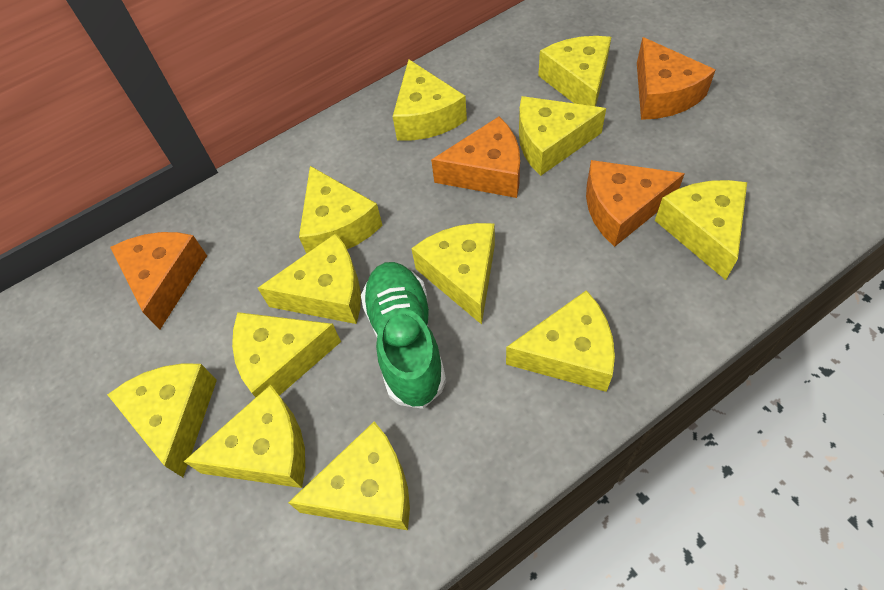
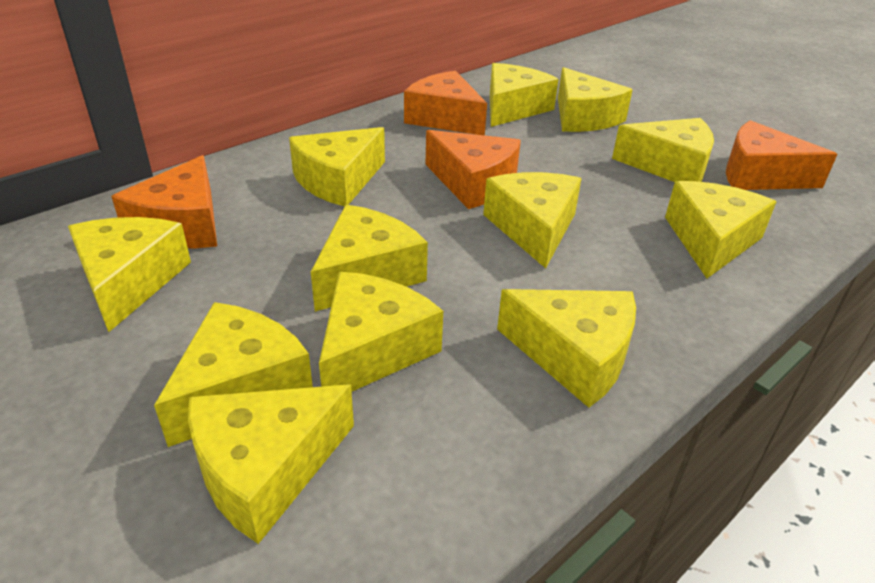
green shoe: 1 -> 0

